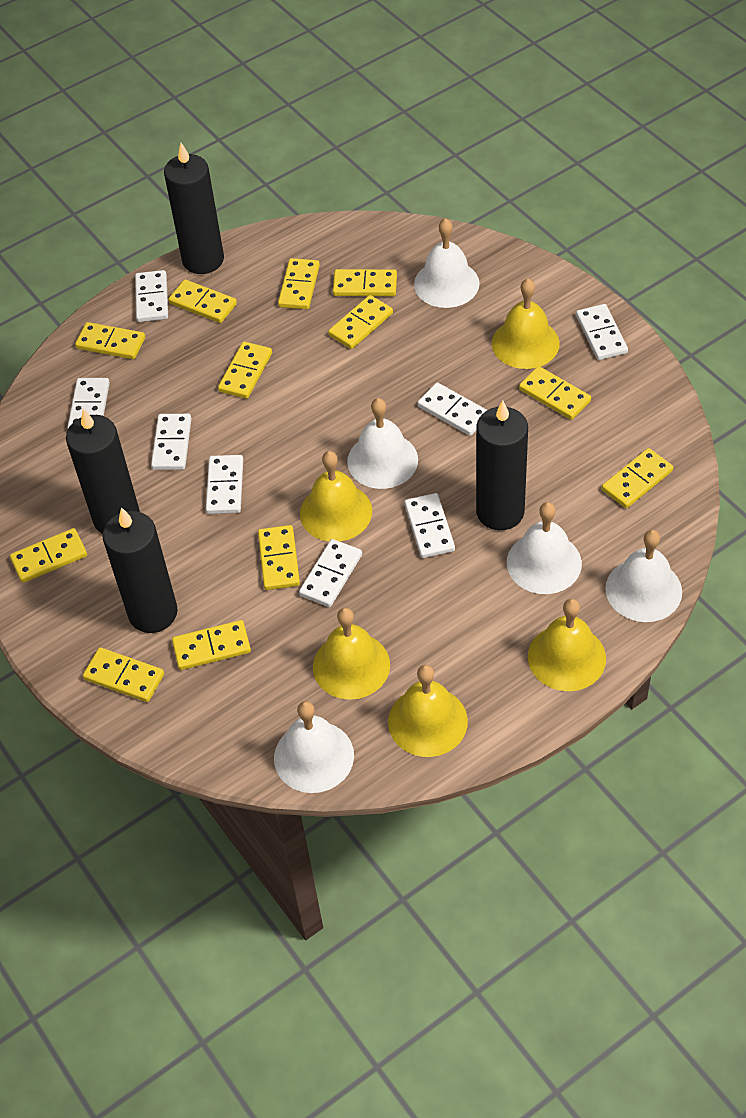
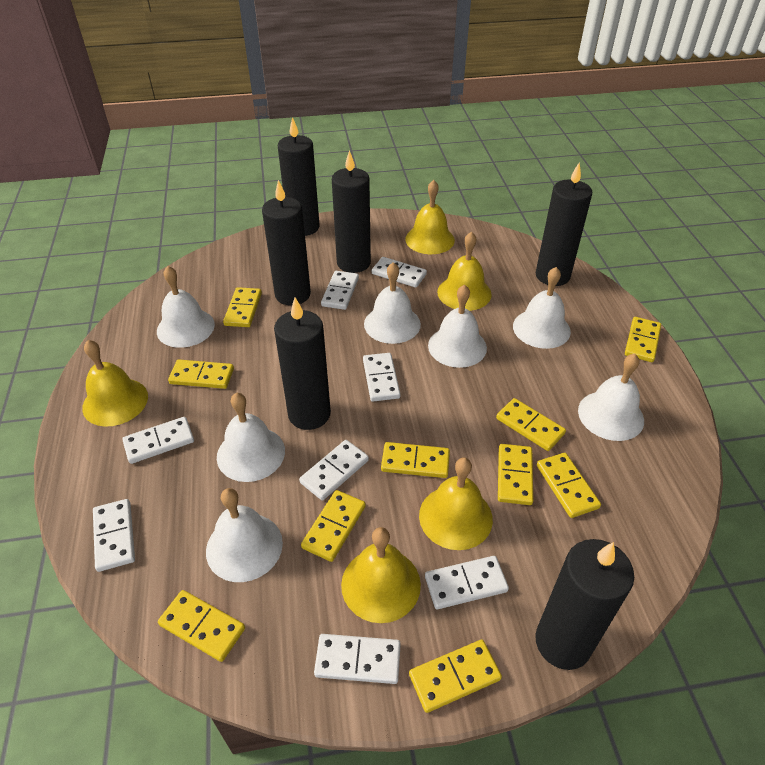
black candle: 4 -> 6
white bell: 5 -> 7
yellow domino: 12 -> 10

